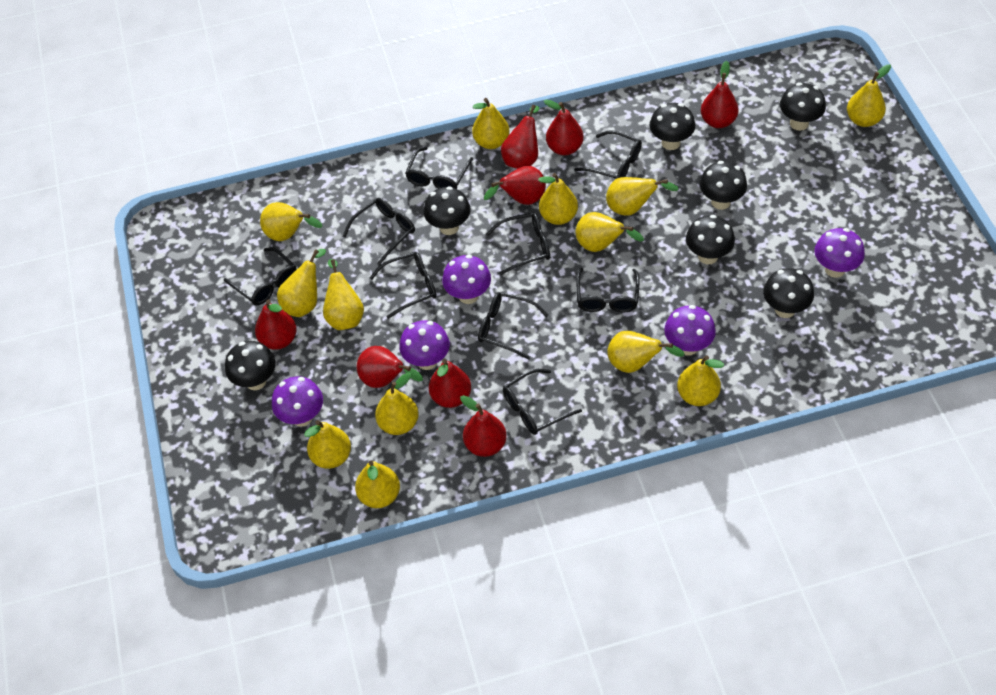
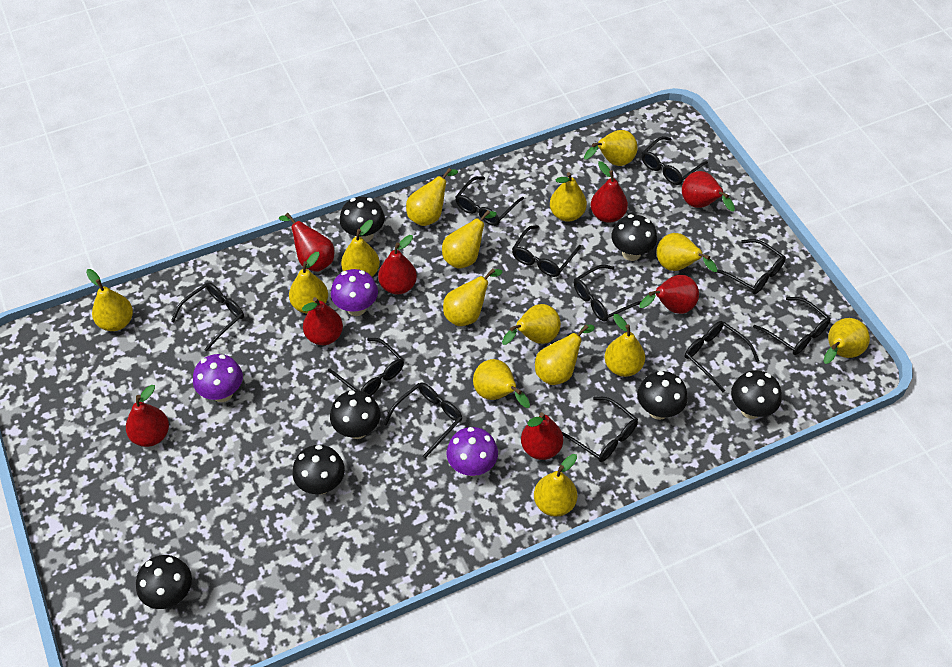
black glasses: 9 -> 11
purple mushroom: 5 -> 3
yellow pear: 13 -> 15

